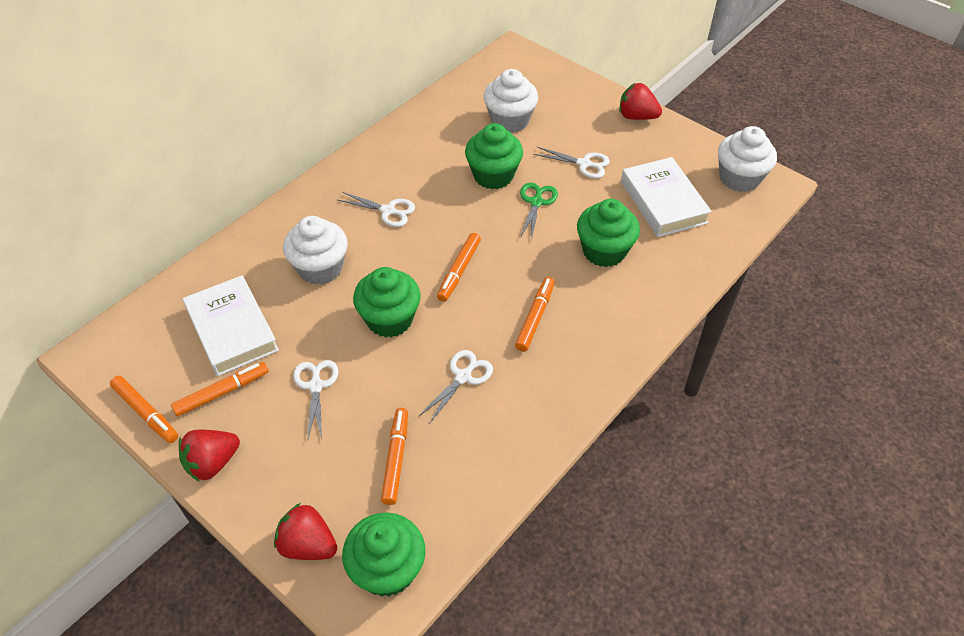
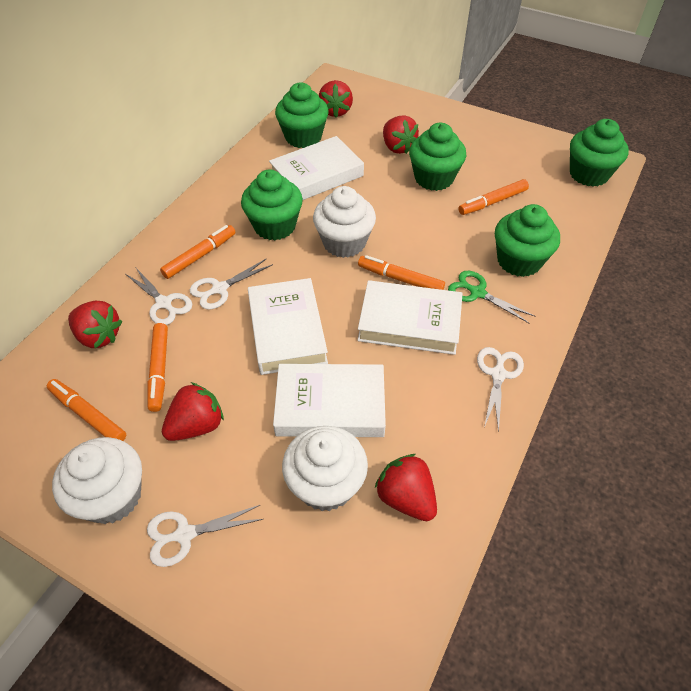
green cupcake: 4 -> 5
red strawberry: 3 -> 5
white book: 2 -> 4

